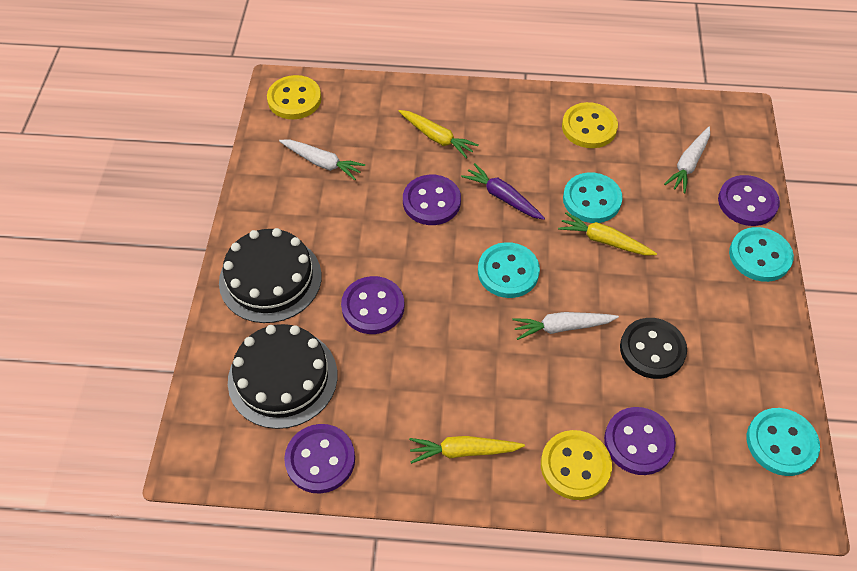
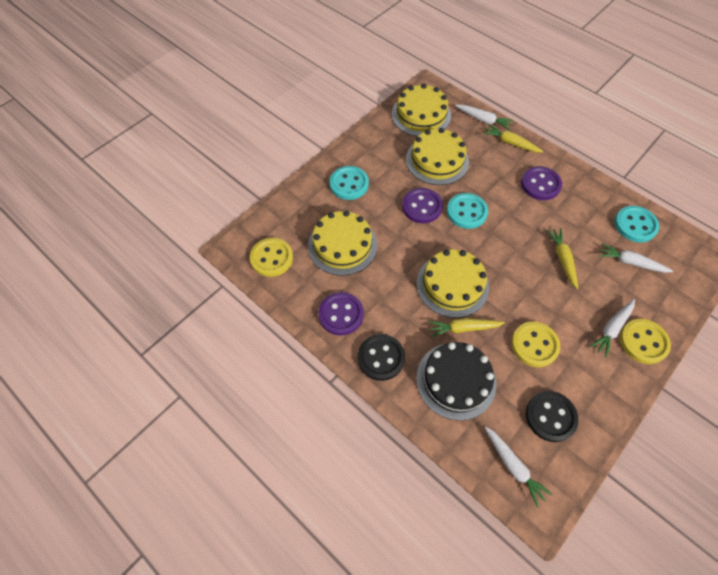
black button: 1 -> 2
black cake: 2 -> 1
purple button: 5 -> 3
purple carrot: 1 -> 0
turquoise button: 4 -> 3
white carrot: 3 -> 4
yellow cake: 0 -> 4

